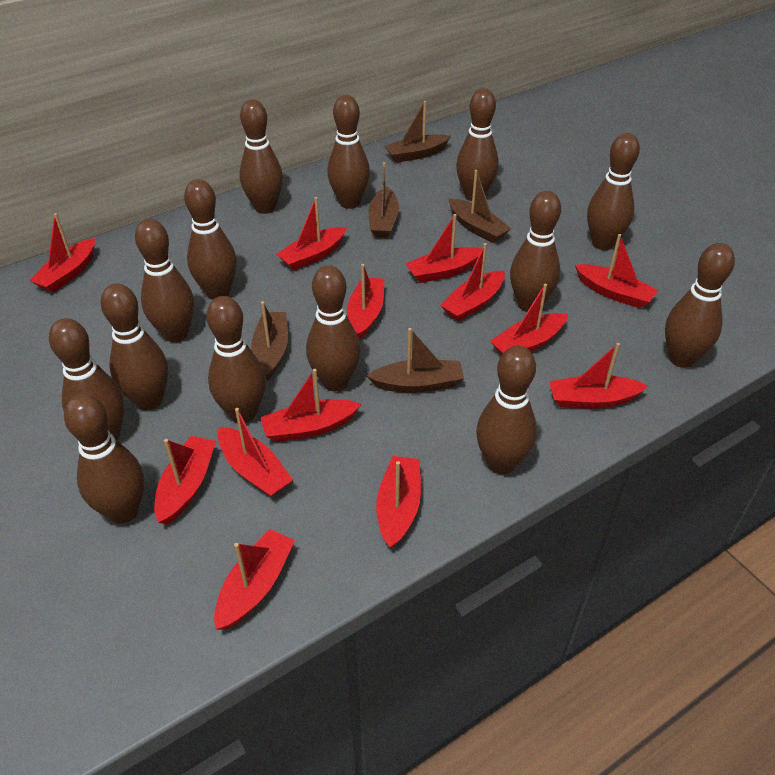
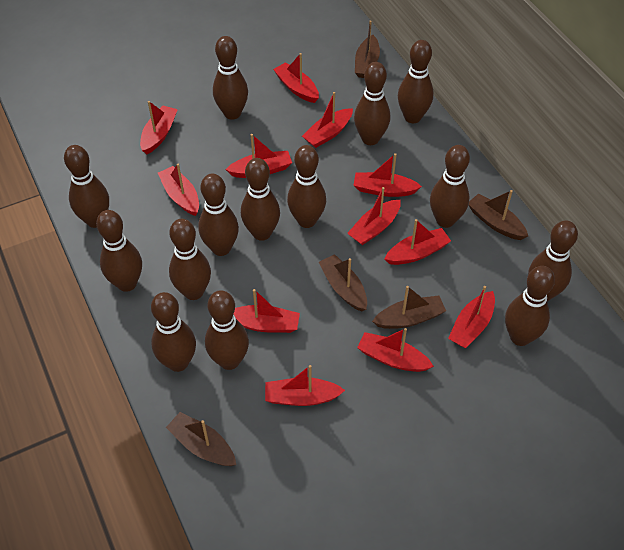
red boat: 13 -> 12

